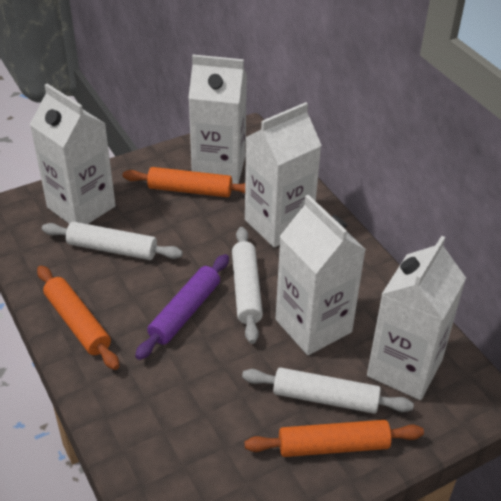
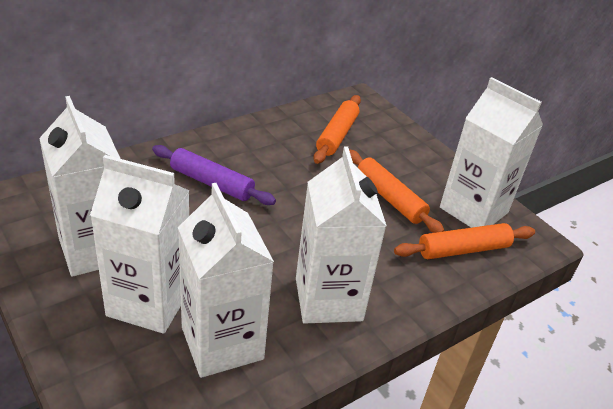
white rolling pin: 3 -> 0

